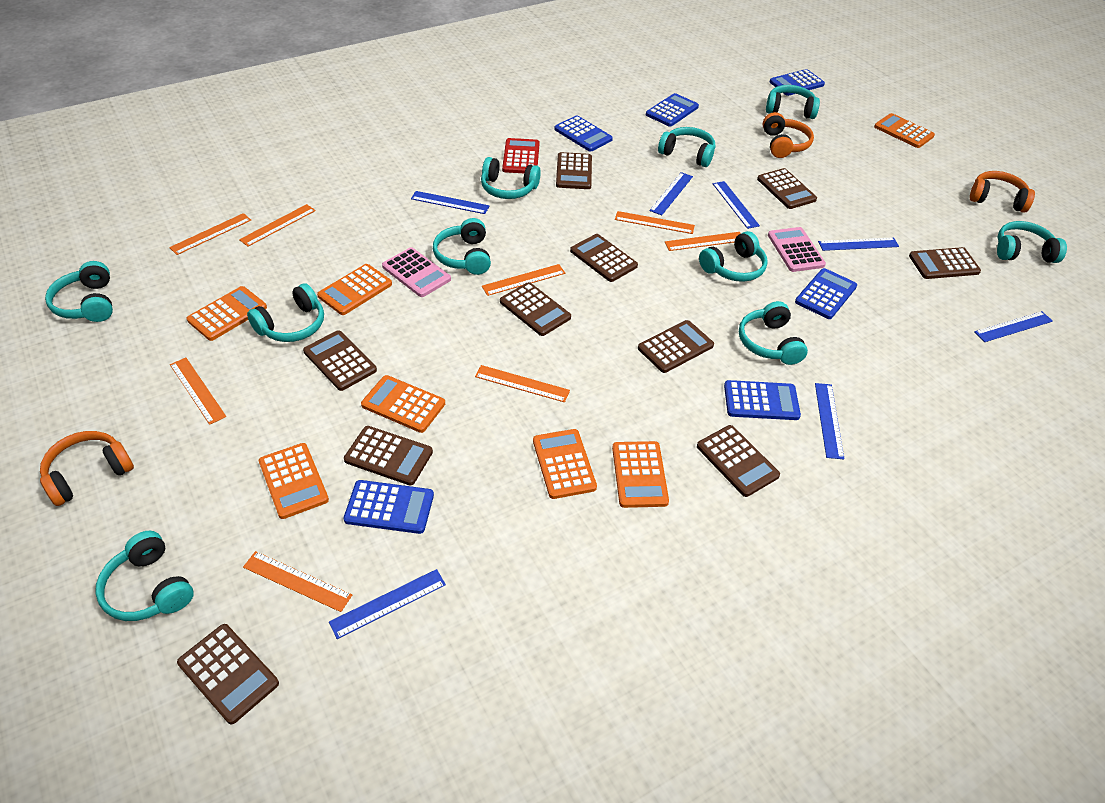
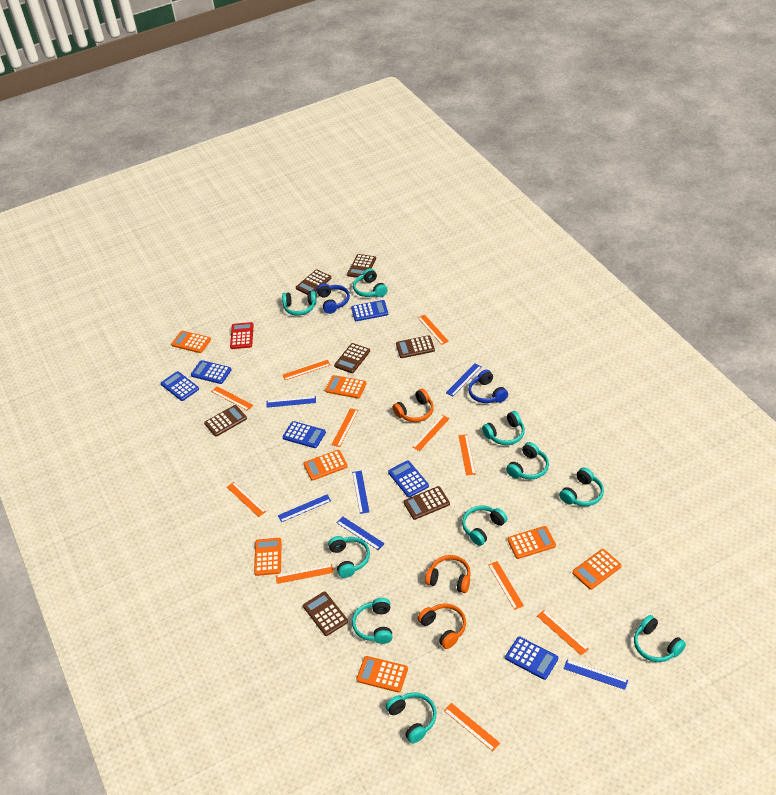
blue headphones: 0 -> 2
blue ruler: 7 -> 6
brown calculator: 10 -> 7
orange ruler: 8 -> 11
pink calculator: 2 -> 0

